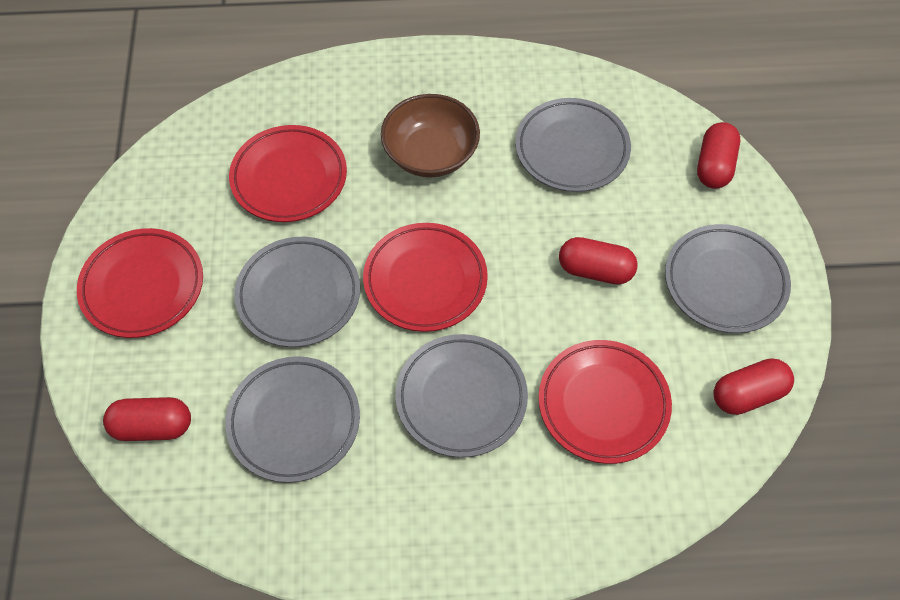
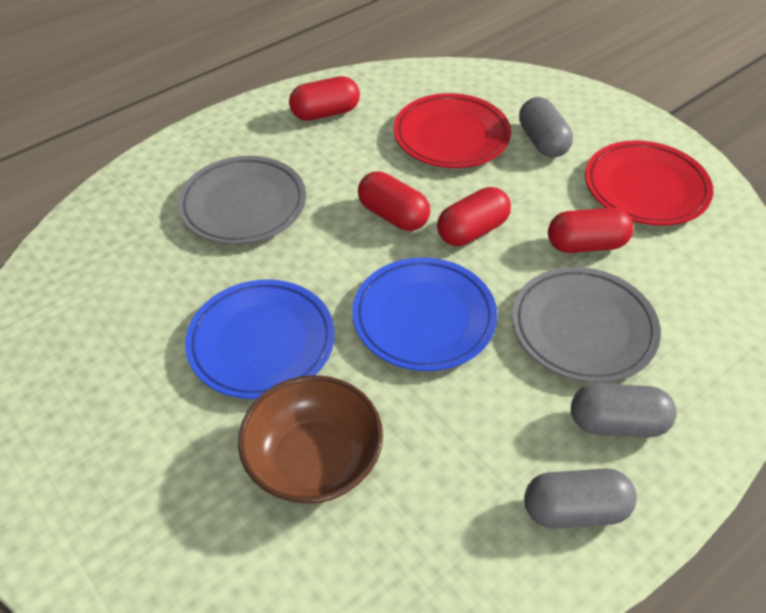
blue plate: 0 -> 2
grey capsule: 0 -> 3
grey plate: 5 -> 2
red plate: 4 -> 2

